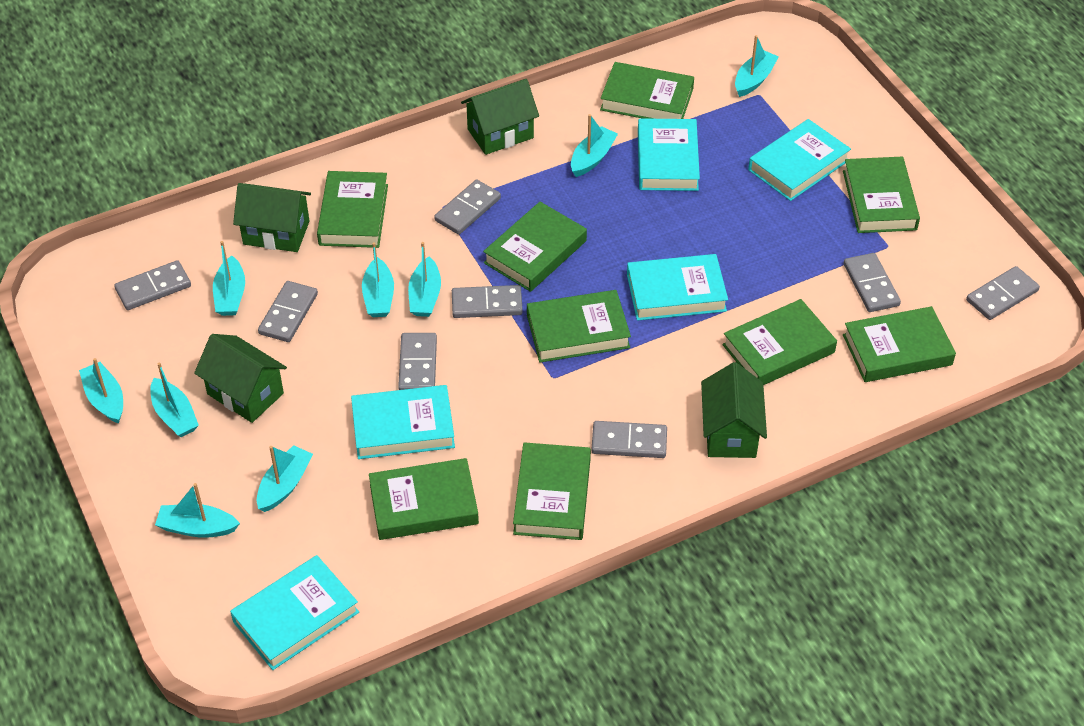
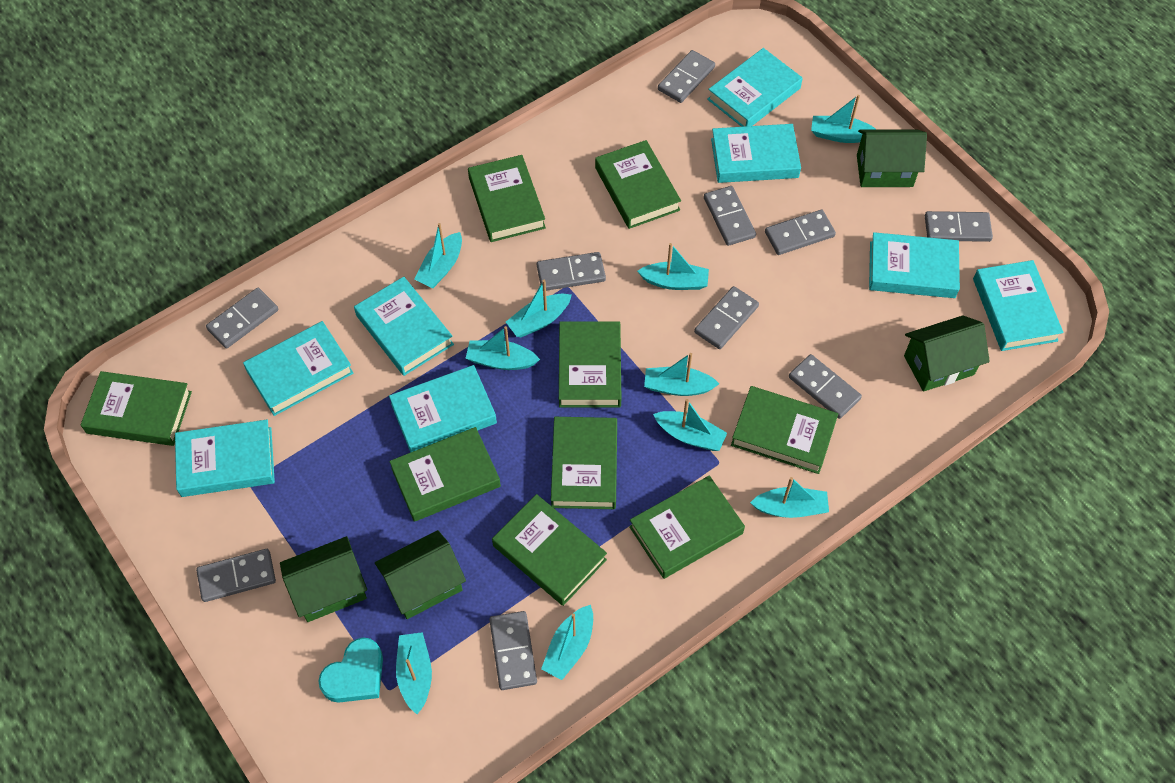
grey domino: 8 -> 10
turquoise boat: 9 -> 10
turquoise book: 5 -> 8
turquoise heart: 0 -> 1

